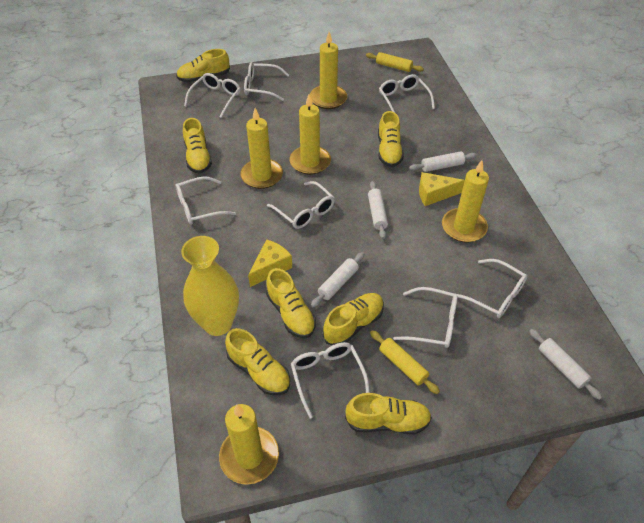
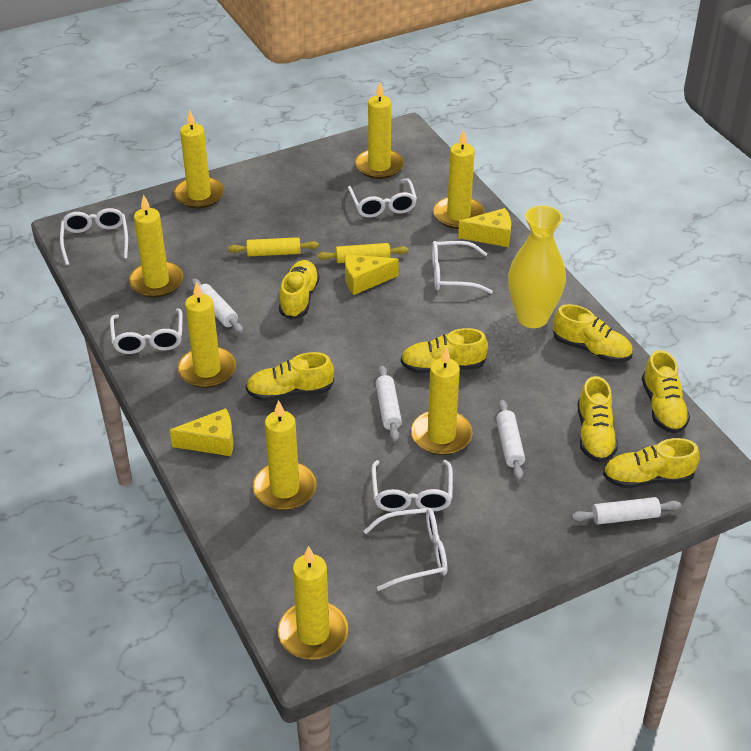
white glasses: 8 -> 6
yellow candle: 5 -> 8
yellow cheese: 2 -> 3

